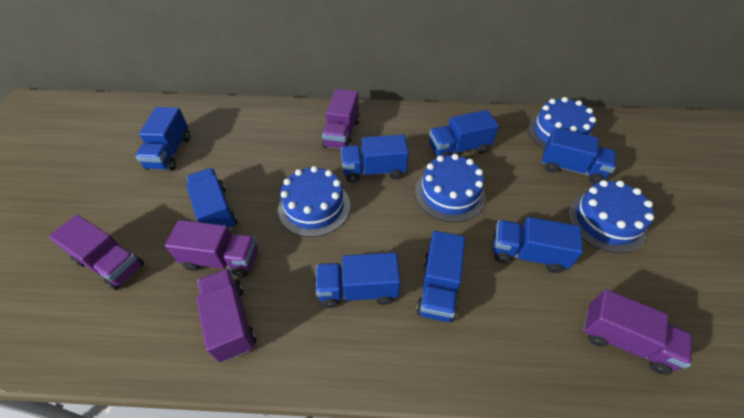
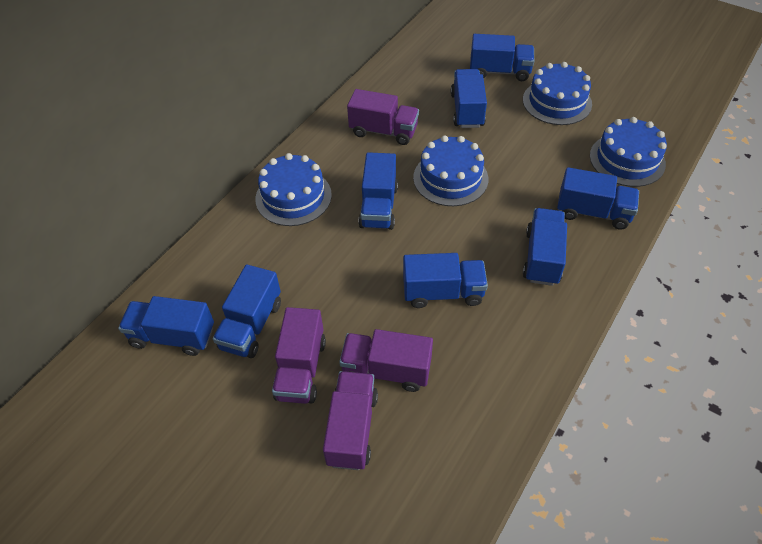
purple truck: 5 -> 4

